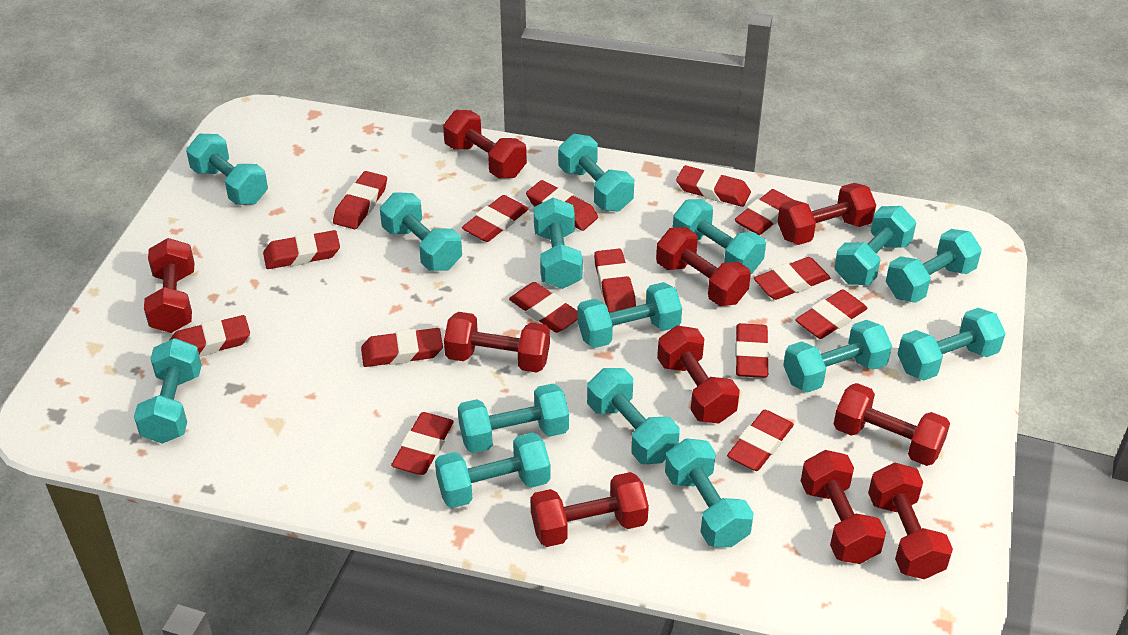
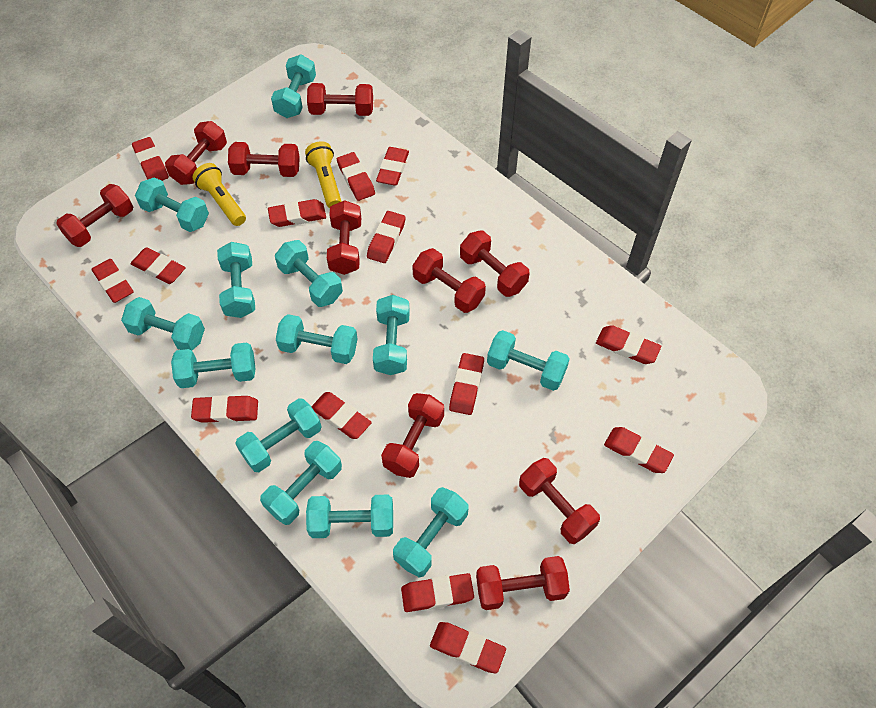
red eraser: 15 -> 14
turquoise dumbbell: 15 -> 13
yellow flashlight: 0 -> 2

